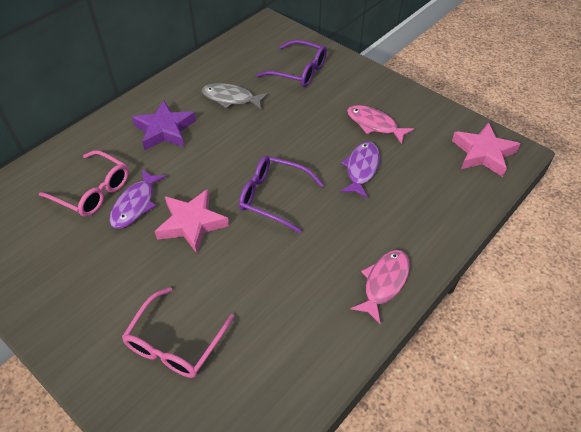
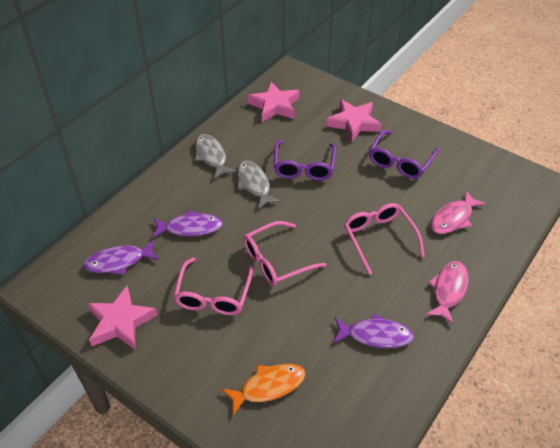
grey fish: 1 -> 2
orange fish: 0 -> 1
pink glasses: 2 -> 3
pink star: 2 -> 3
purple fish: 2 -> 3
purple star: 1 -> 0

